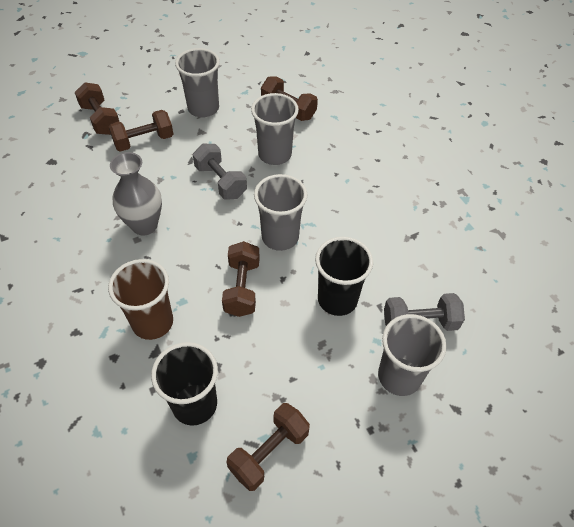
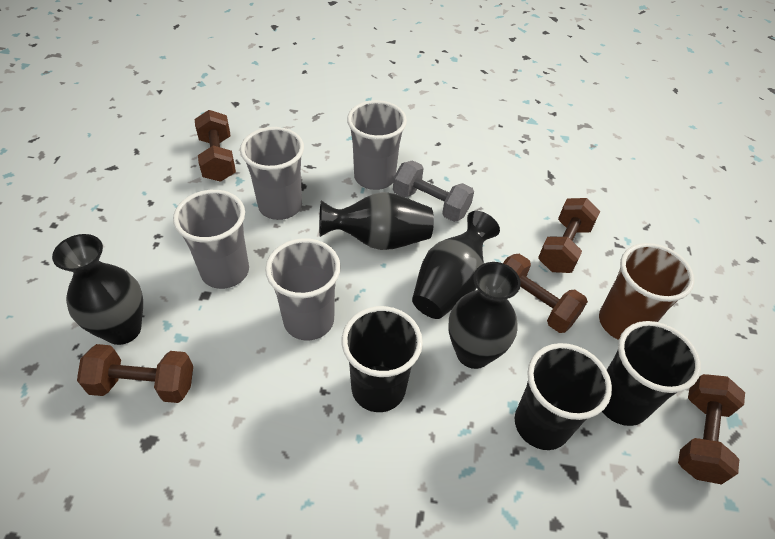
black cup: 2 -> 3
black vase: 0 -> 4
grey dumbbell: 2 -> 1
grey vase: 1 -> 0

